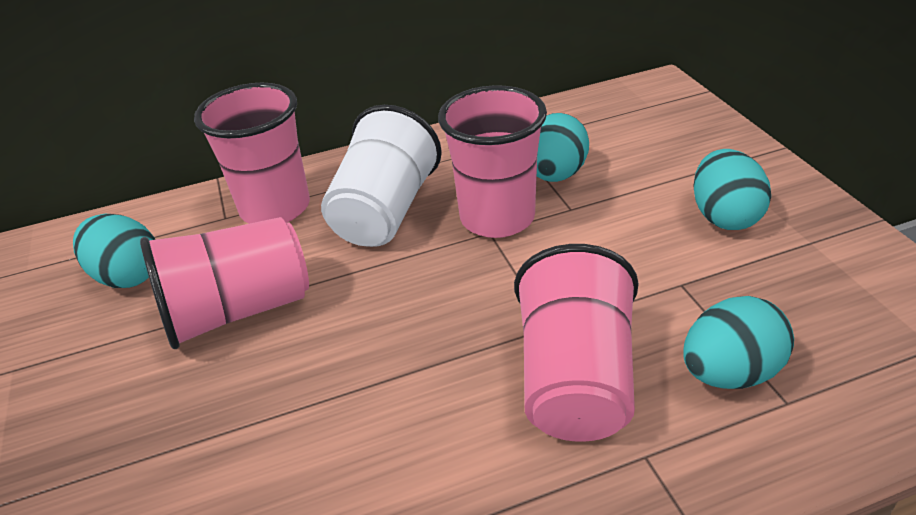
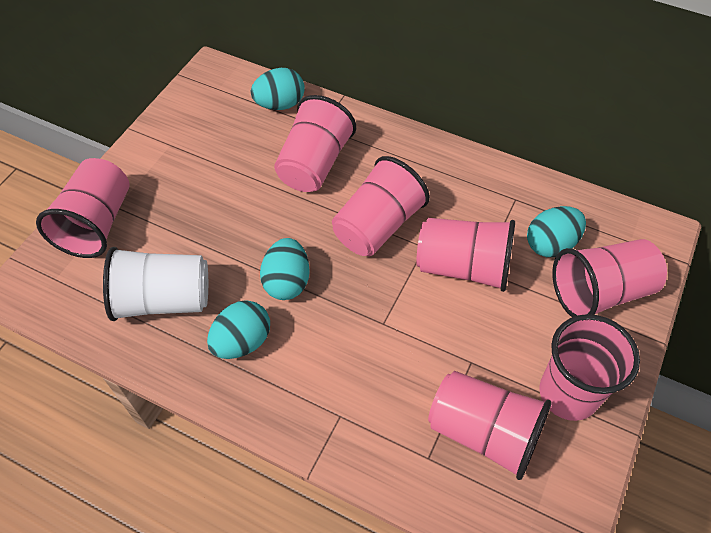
pink cup: 4 -> 7

